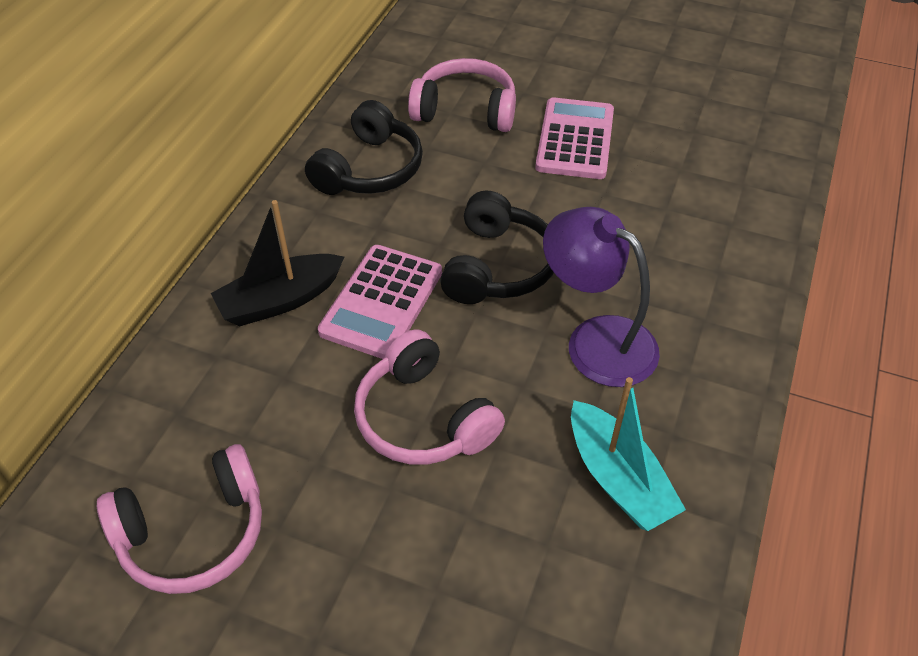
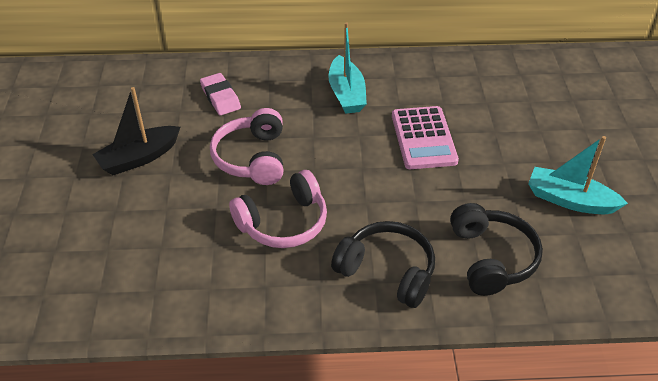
pink calculator: 2 -> 1
pink eraser: 0 -> 1
pink headphones: 3 -> 2
purple lamp: 1 -> 0
turquoise boat: 1 -> 2

